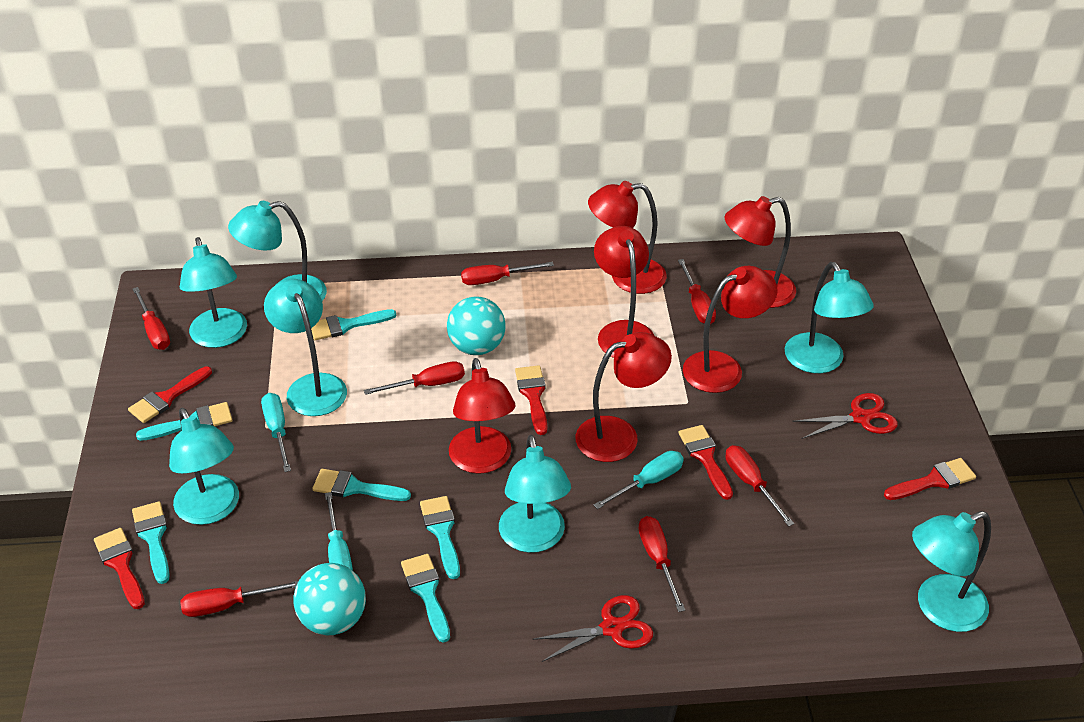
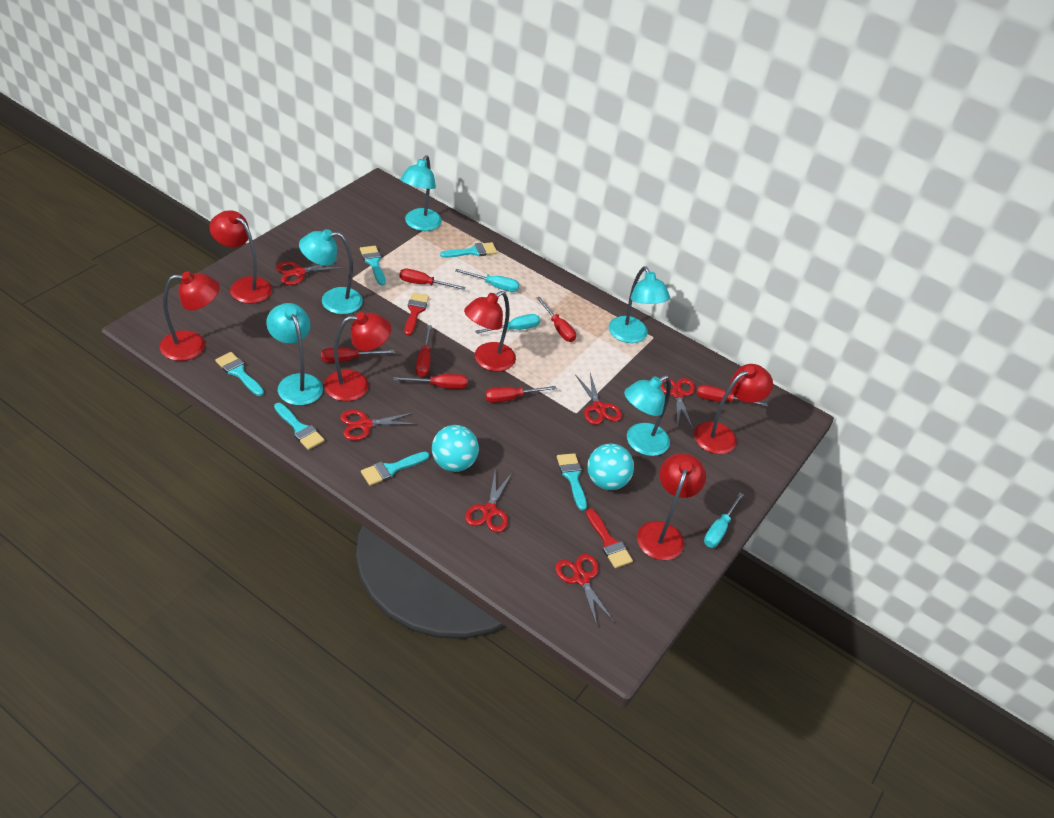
red brush: 5 -> 2
red scissors: 2 -> 6
turquoise lamp: 7 -> 5

